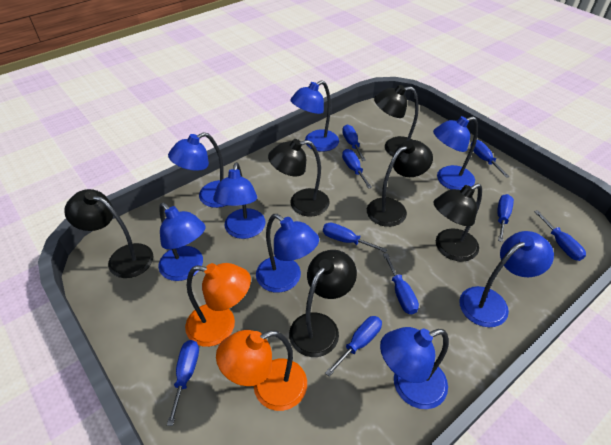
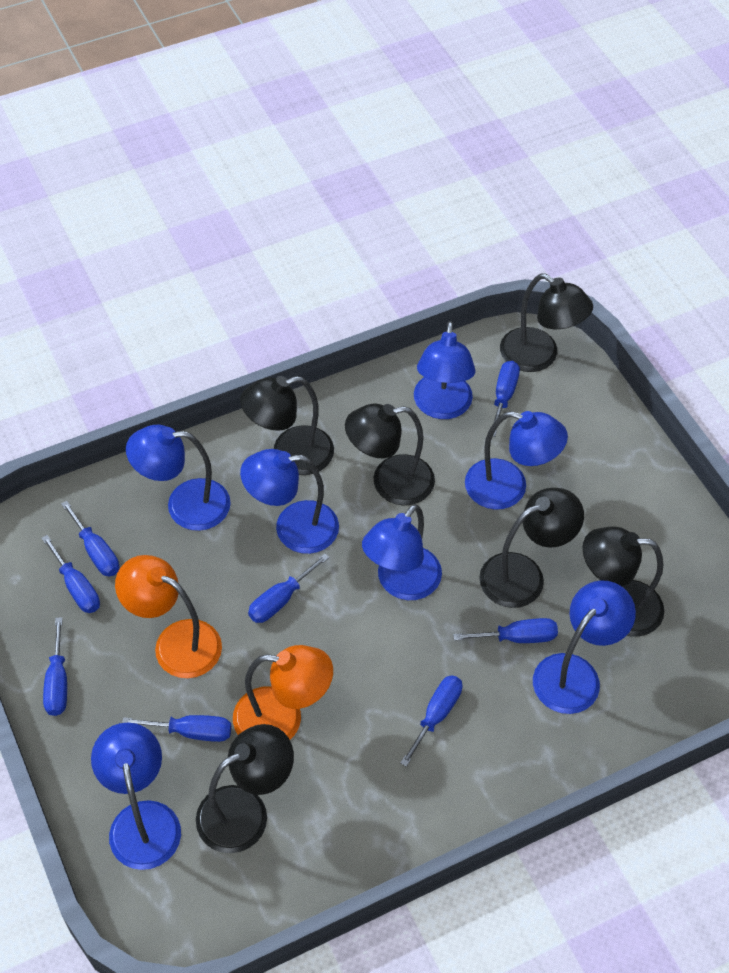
blue lamp: 8 -> 7
blue screwdriver: 9 -> 8

